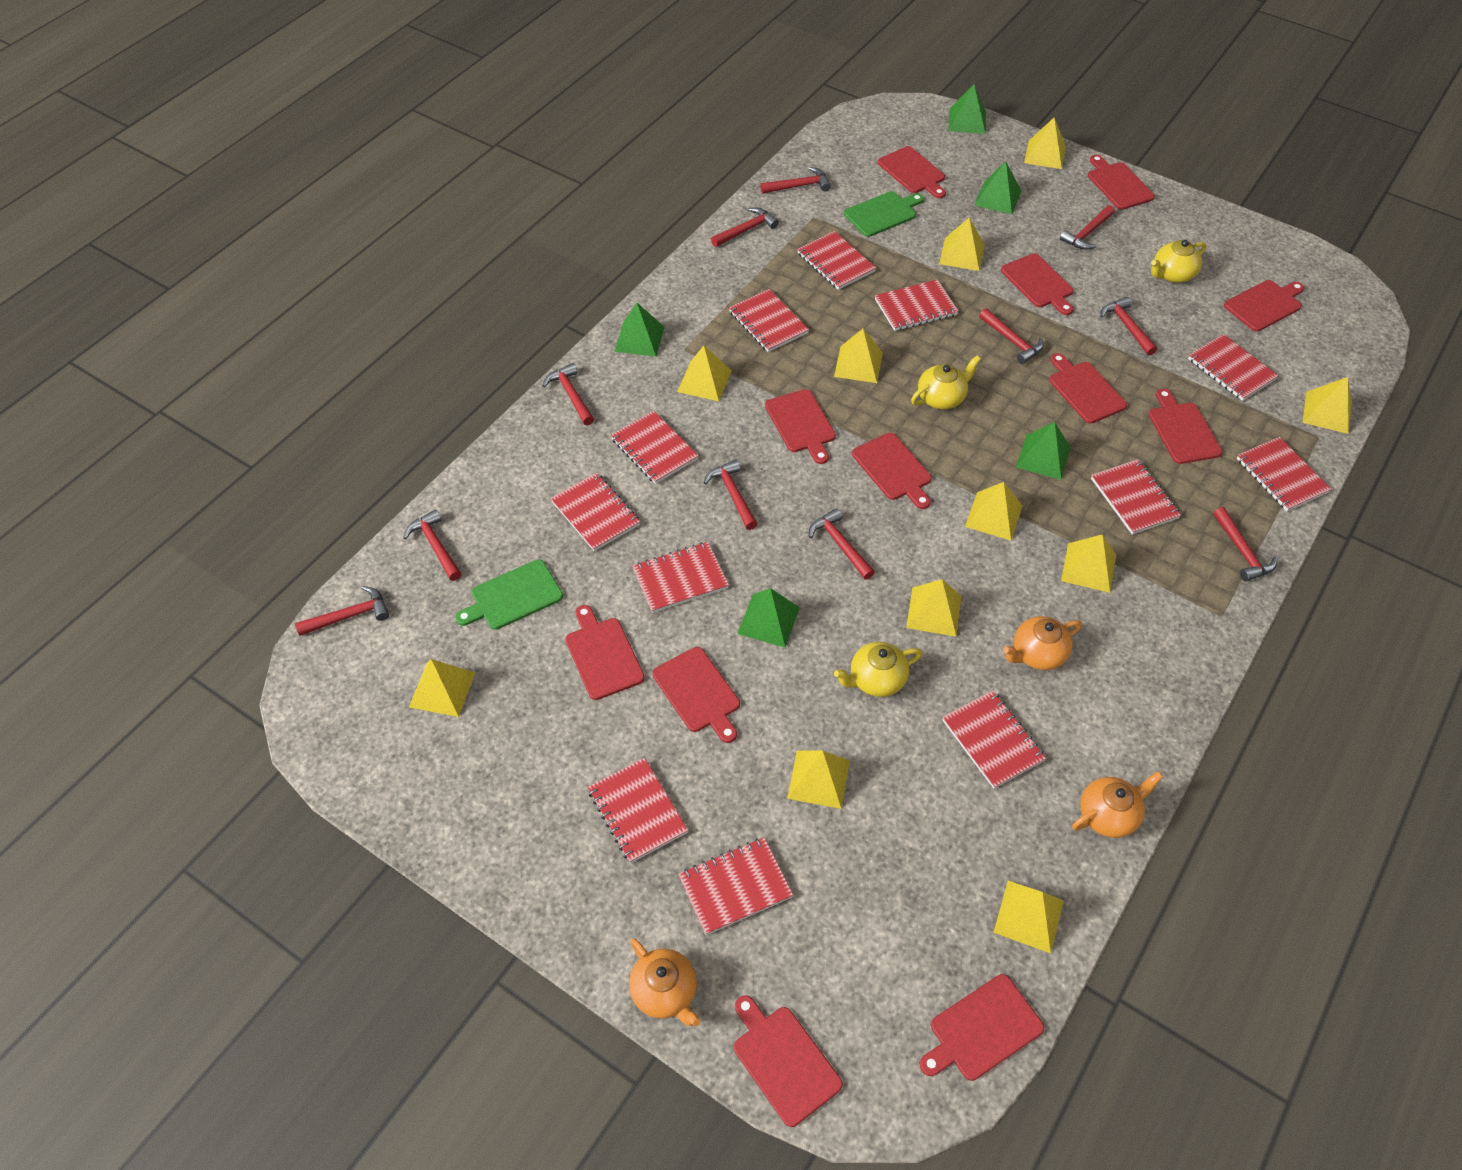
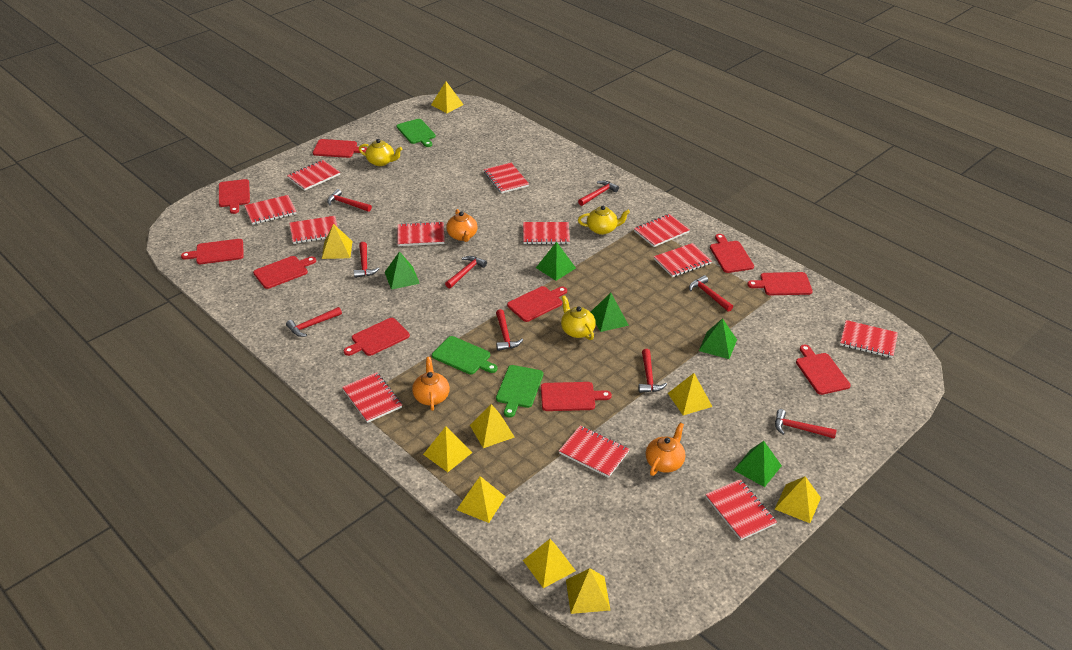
green cutting board: 2 -> 3
red cutting board: 12 -> 10
red hammer: 11 -> 9
yellow pyramid: 11 -> 9

